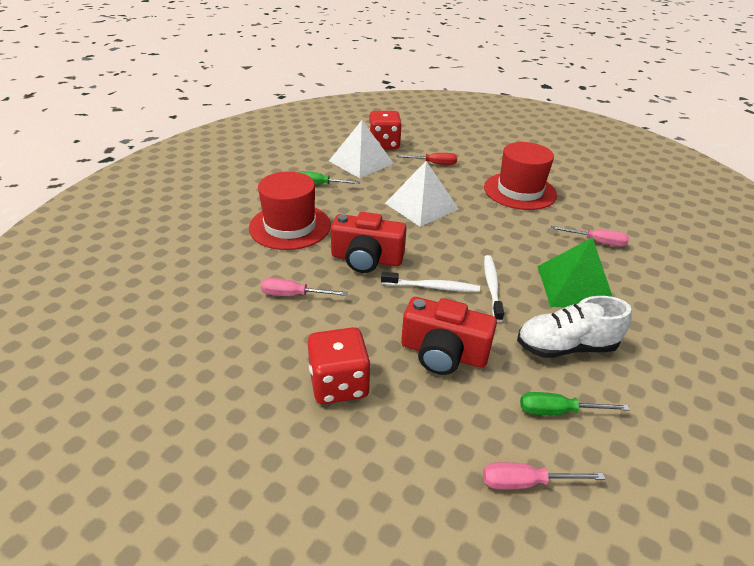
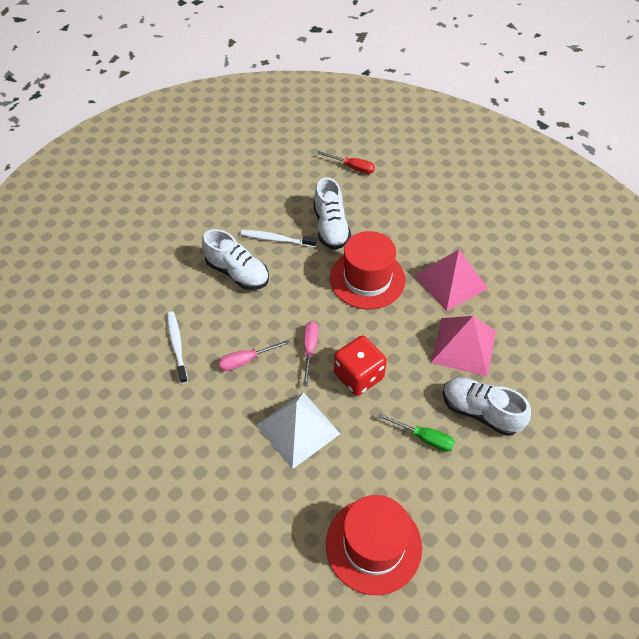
green pyramid: 1 -> 0
green screwdriver: 2 -> 1
pink pyramid: 0 -> 2
pink screwdriver: 3 -> 2
red camera: 2 -> 0
red dice: 2 -> 1
white pyramid: 2 -> 1
white shoe: 1 -> 3

